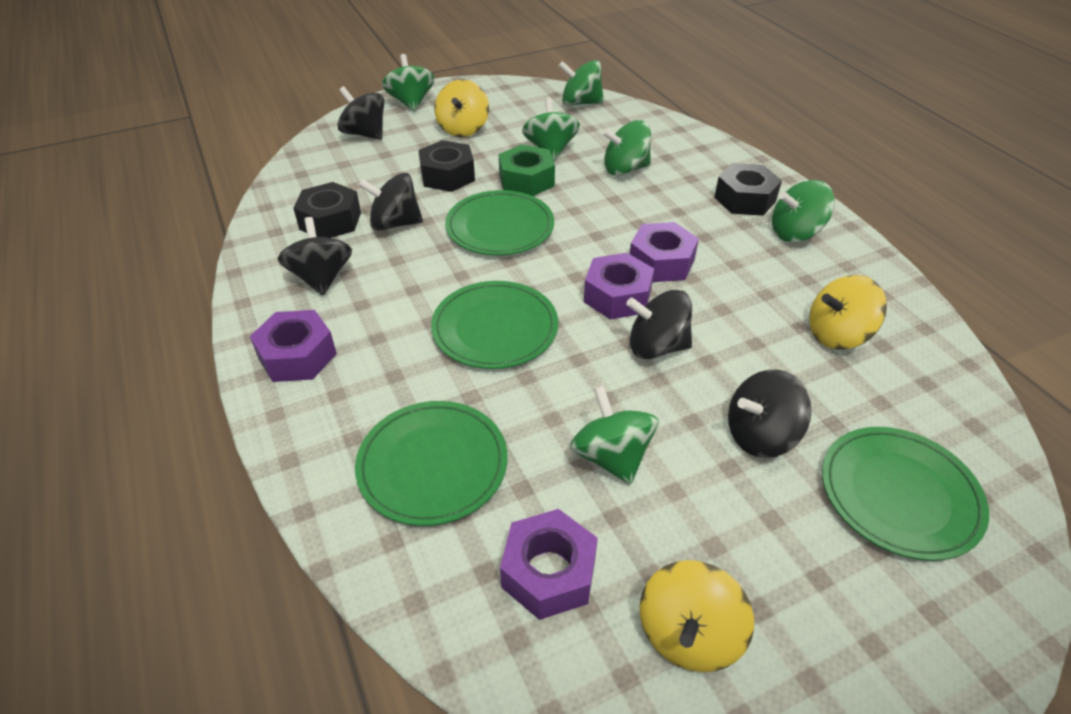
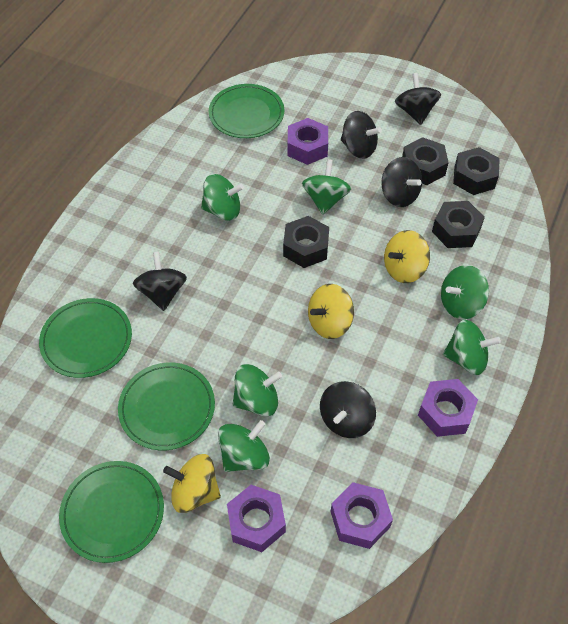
black nut: 3 -> 4
green nut: 1 -> 0

